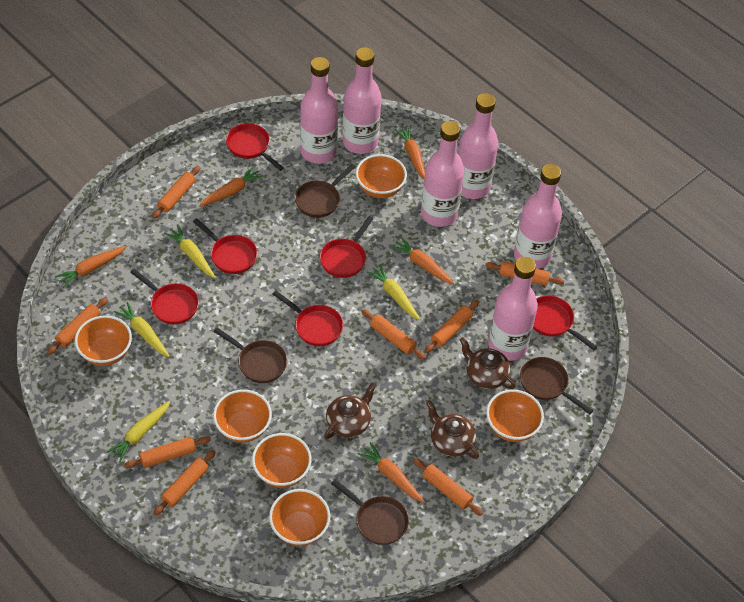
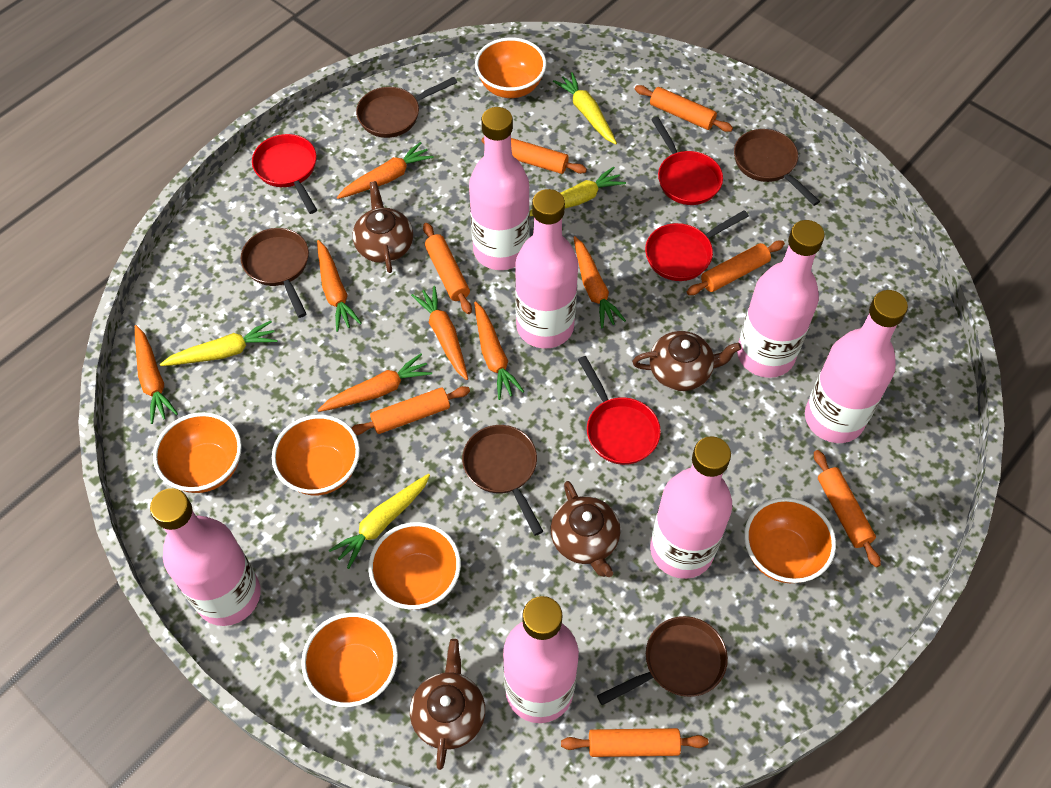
brown pan: 4 -> 5
brown teapot: 3 -> 4
orange carrot: 5 -> 7
orange rolling pin: 8 -> 7
pink bottle: 6 -> 7
red pan: 6 -> 4

